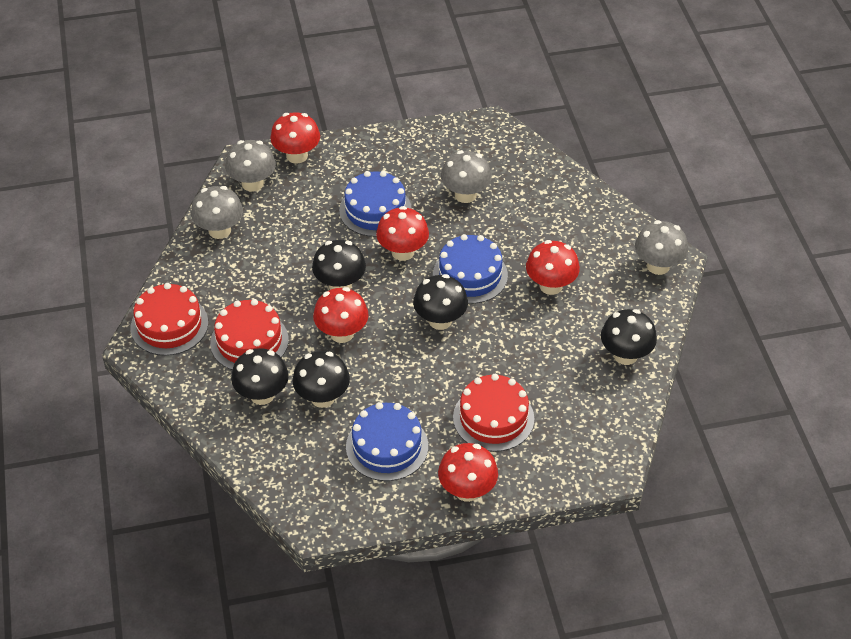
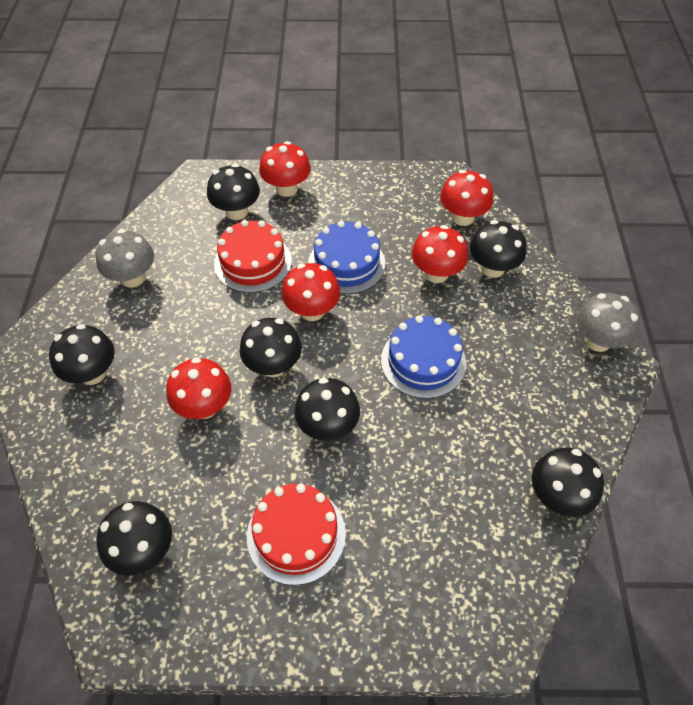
black mushroom: 5 -> 7
blue cake: 3 -> 2
grey mushroom: 4 -> 2
red cake: 3 -> 2

